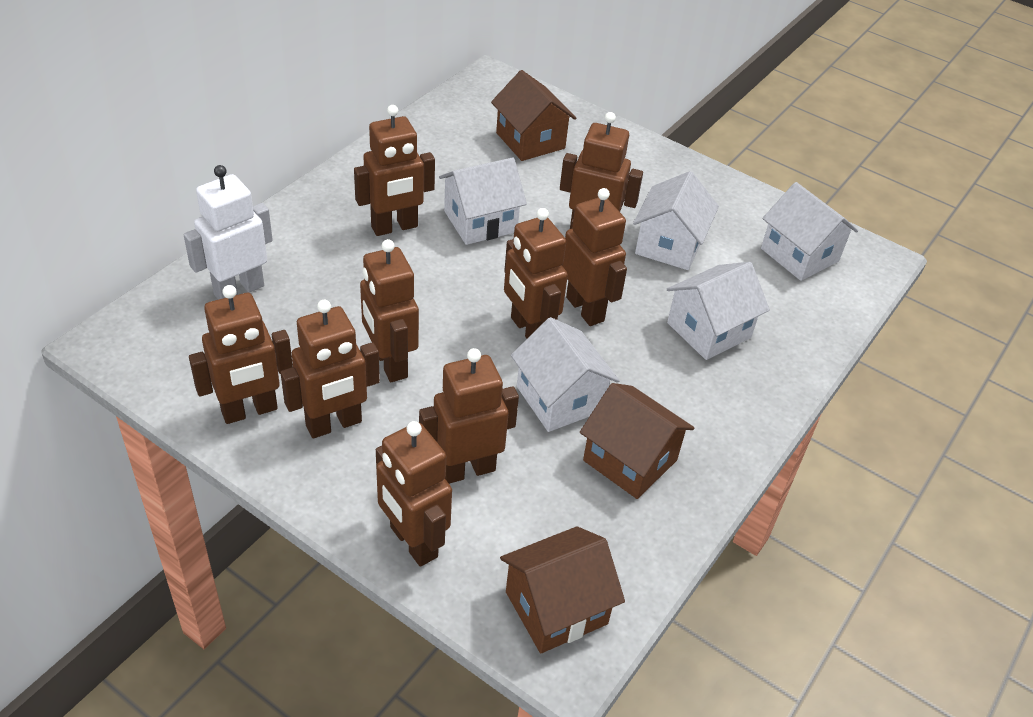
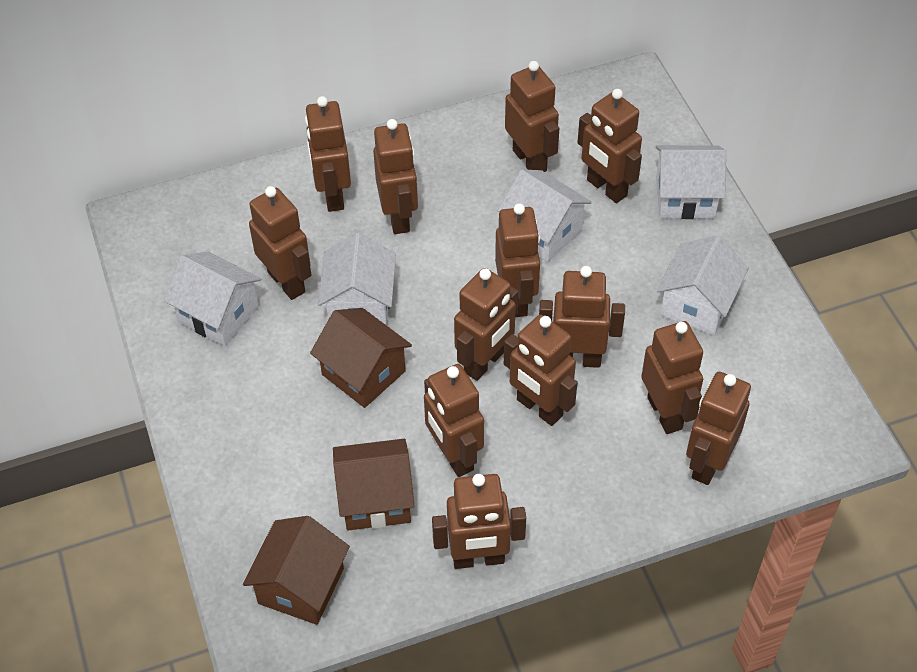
brown robot: 9 -> 13
white robot: 1 -> 0

